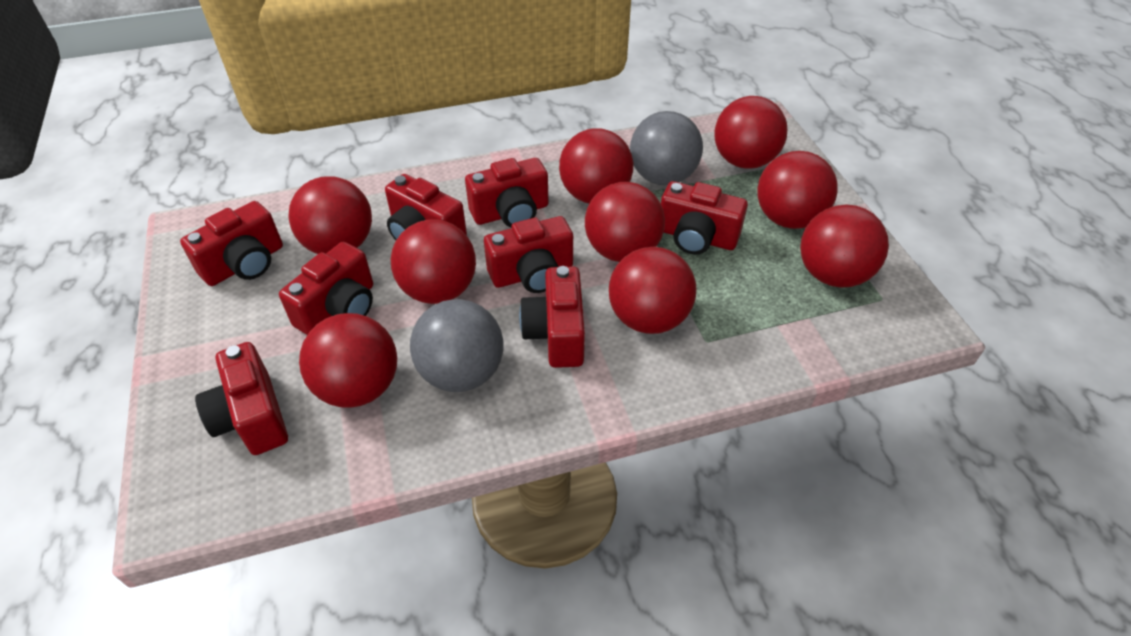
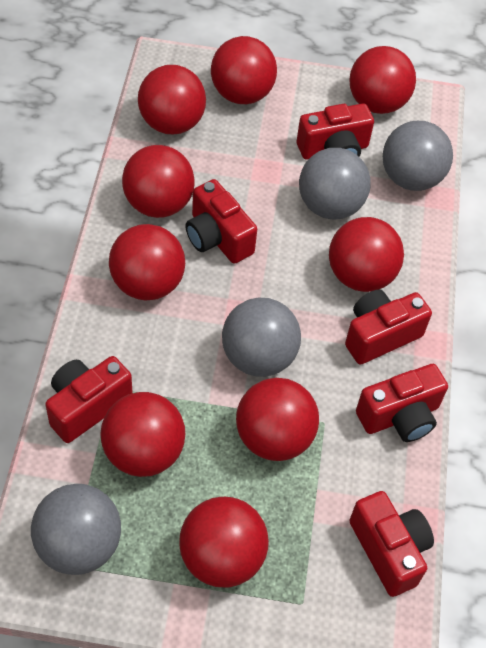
grey ball: 2 -> 4
red camera: 8 -> 6

